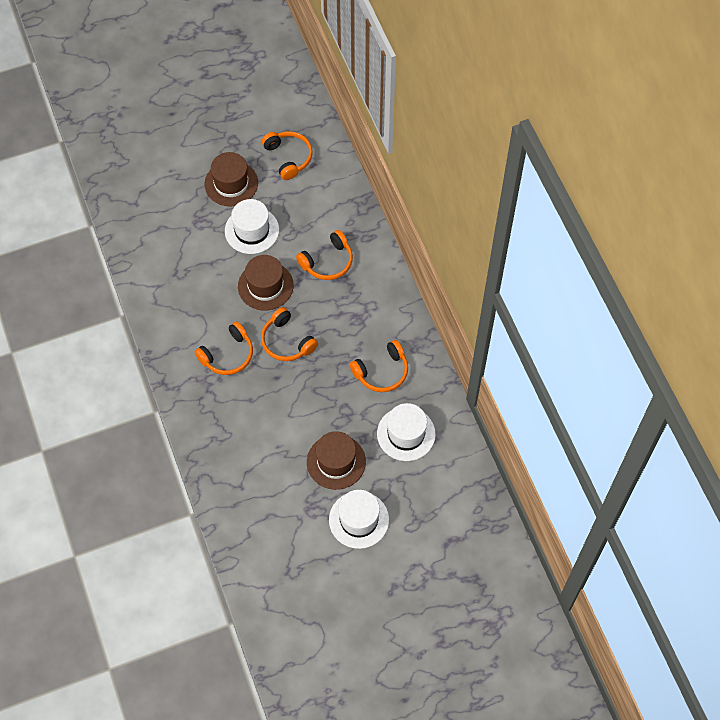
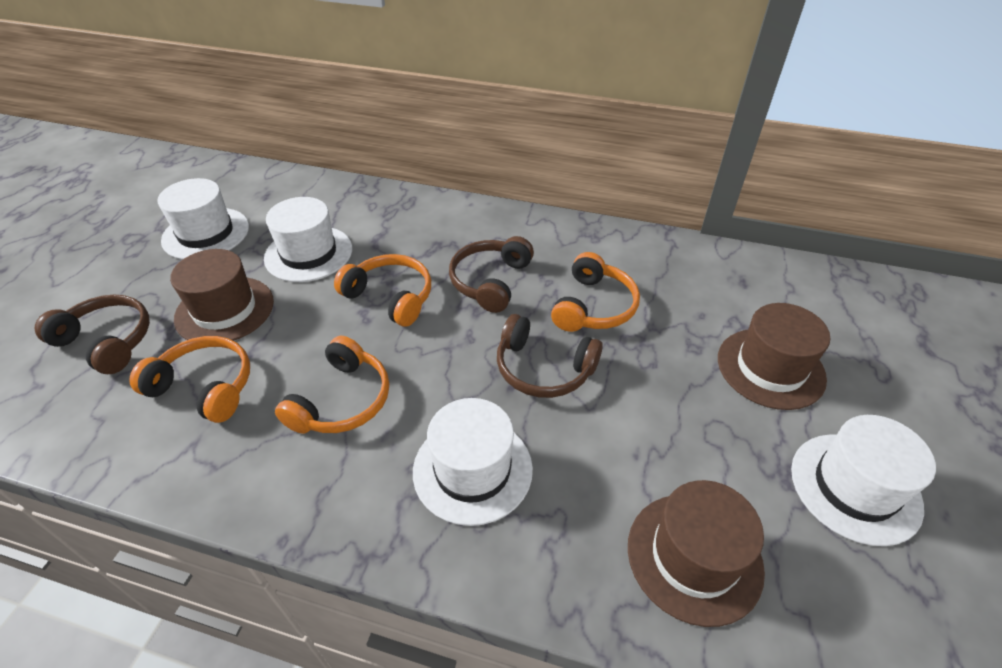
brown headphones: 0 -> 3
orange headphones: 5 -> 4
white hat: 3 -> 4

